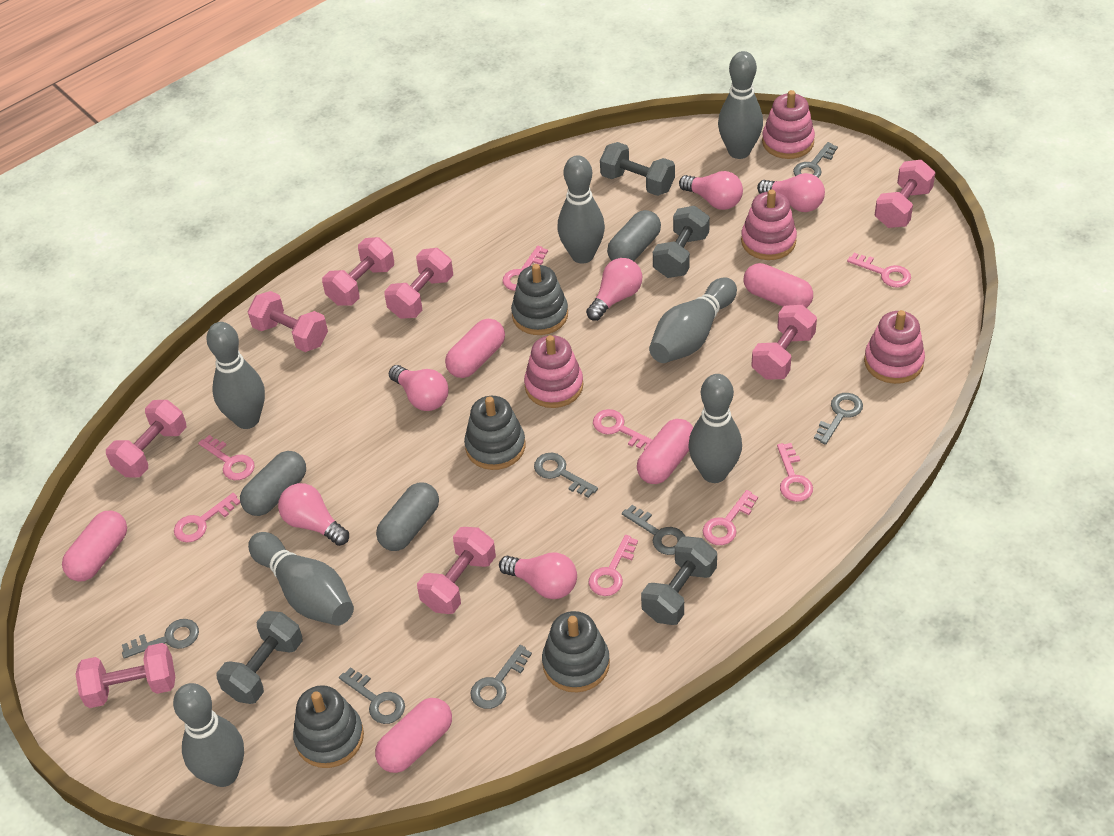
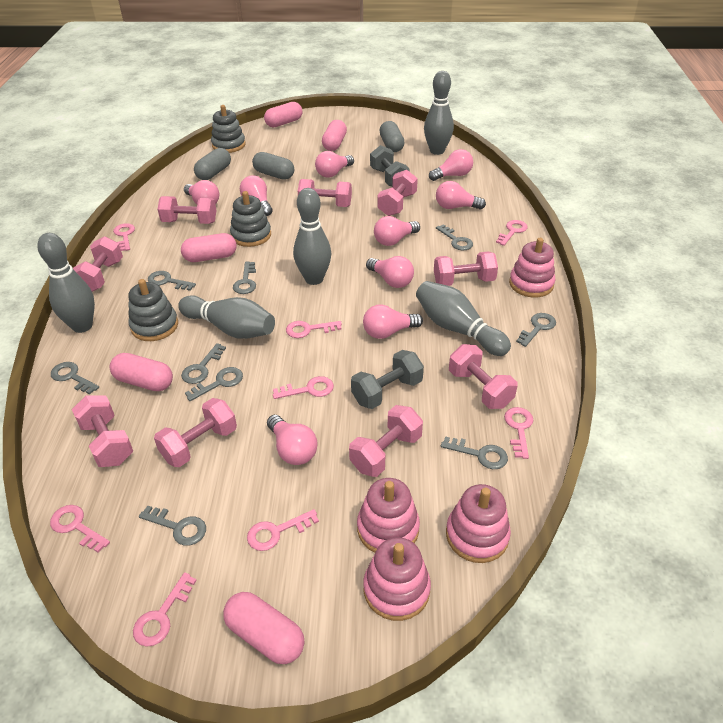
grey bowling pin: 7 -> 5
grey dumbbell: 4 -> 2
grey key: 7 -> 9
grey stacking toy: 4 -> 3
pink dumbbell: 8 -> 9
pink light bulb: 6 -> 9

